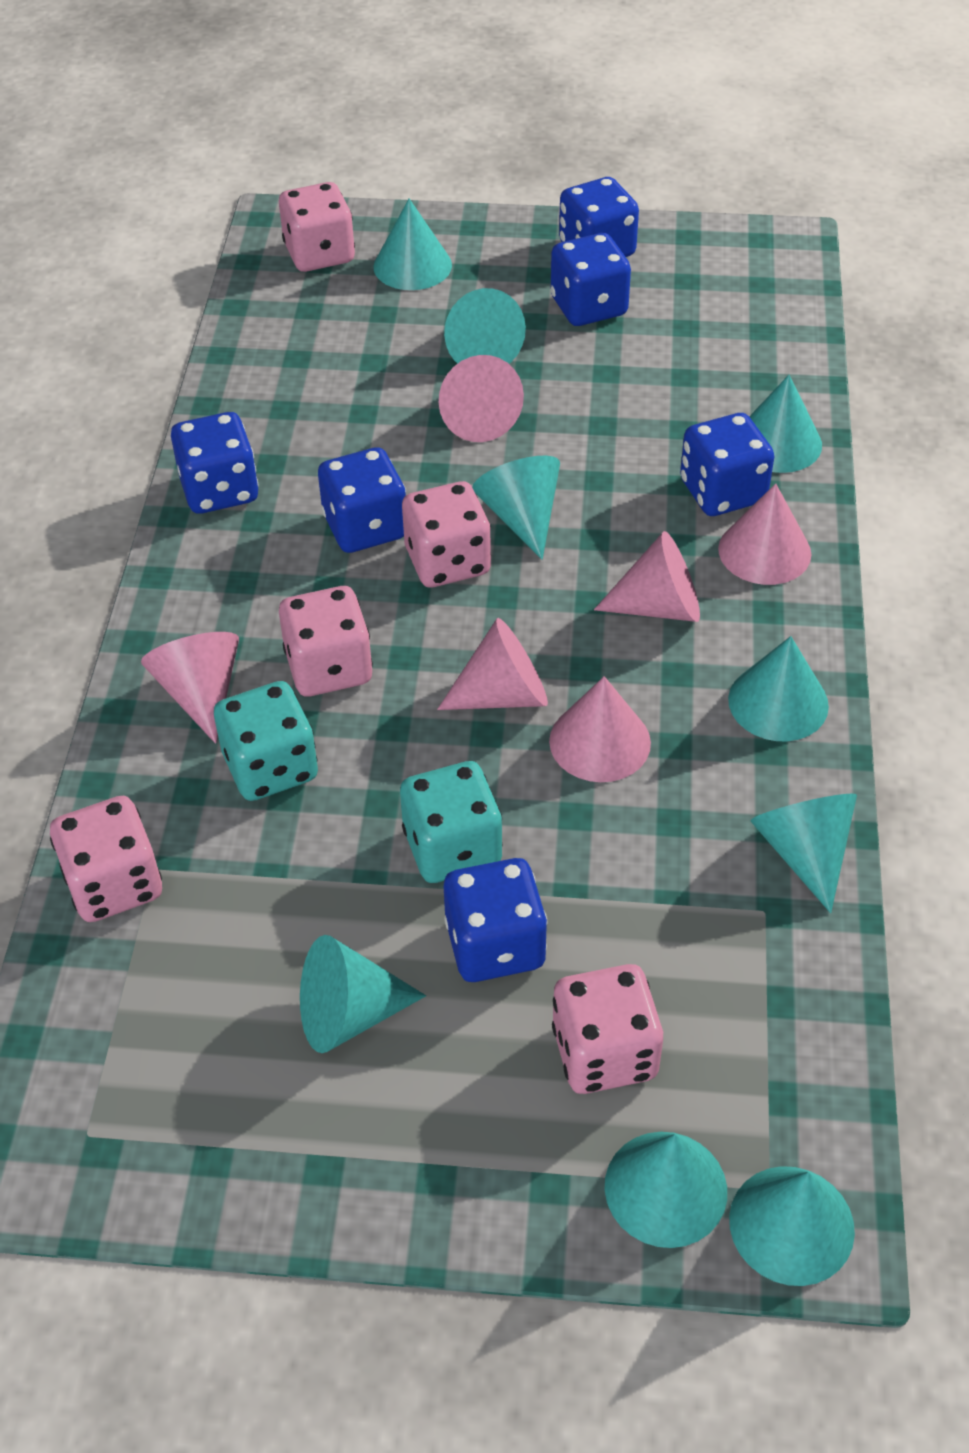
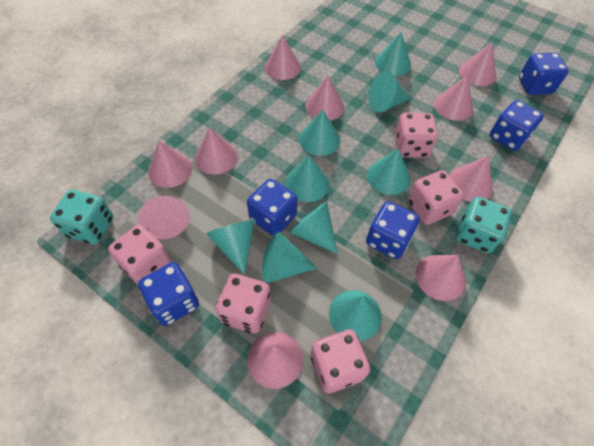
blue dice: 6 -> 5
pink cone: 6 -> 10

